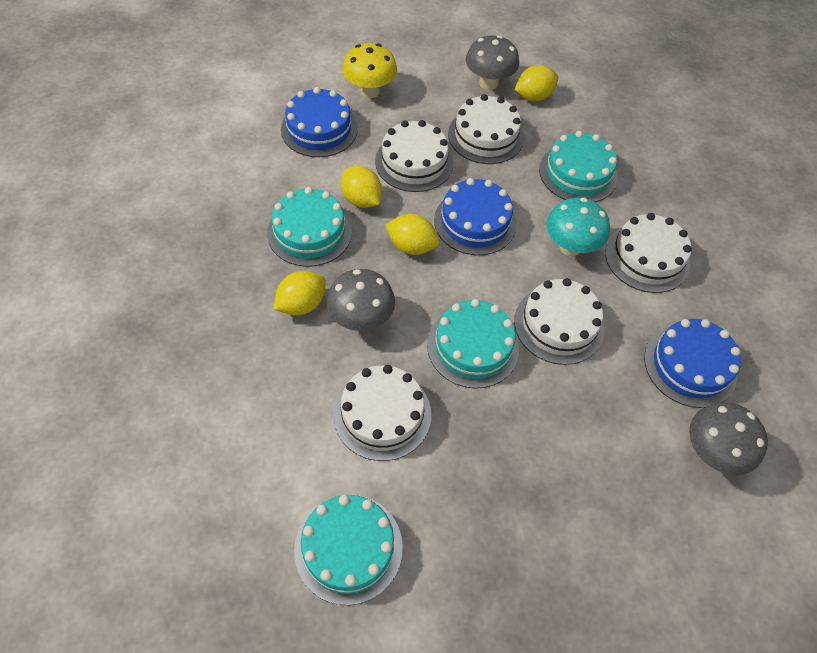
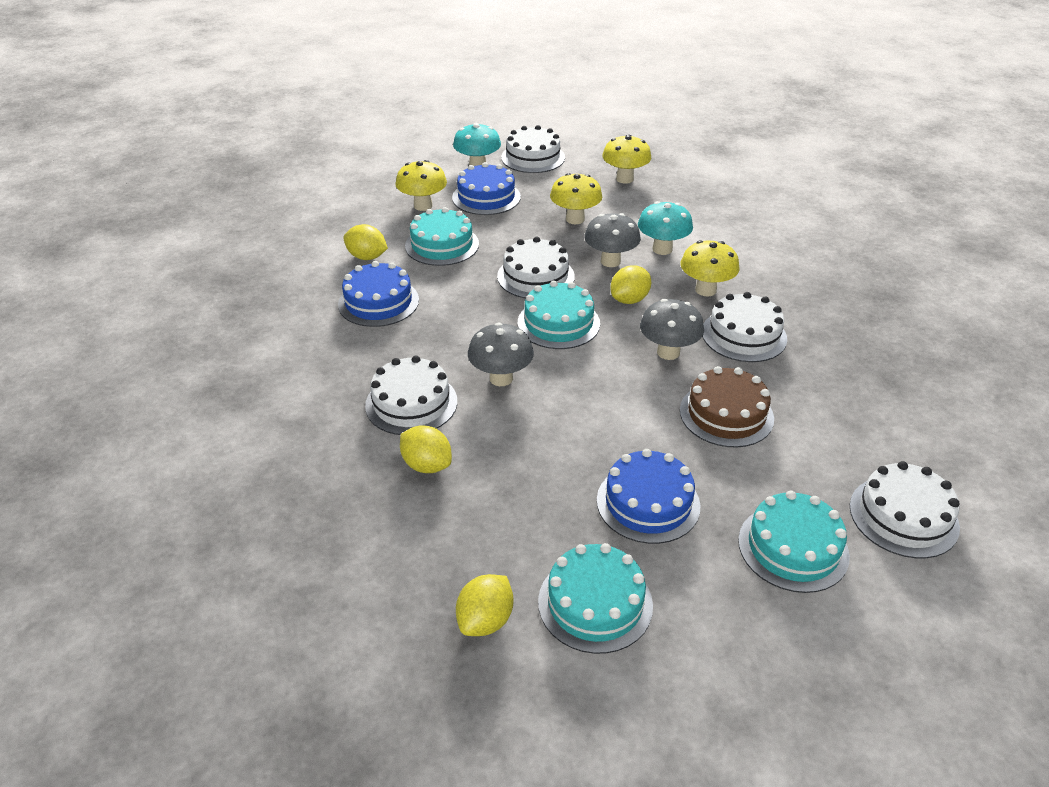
brown cake: 0 -> 1
turquoise mushroom: 1 -> 2
yellow mushroom: 1 -> 4

